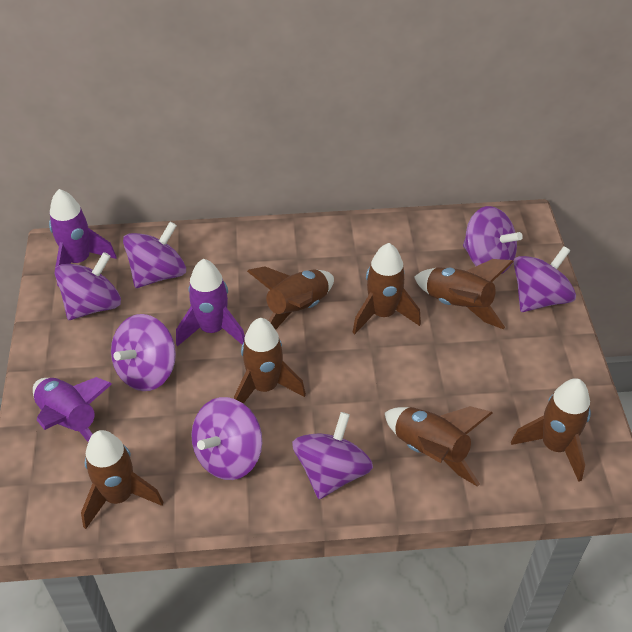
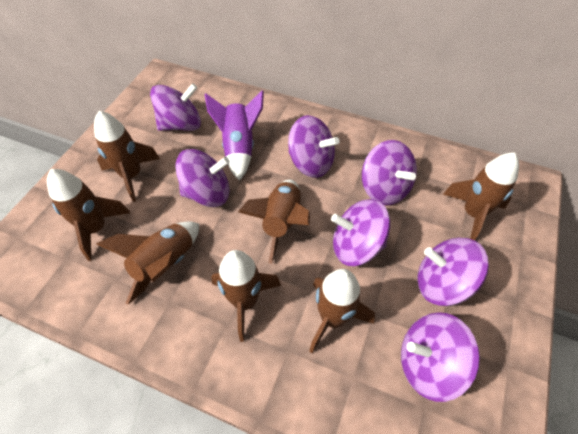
purple rocket: 3 -> 1

